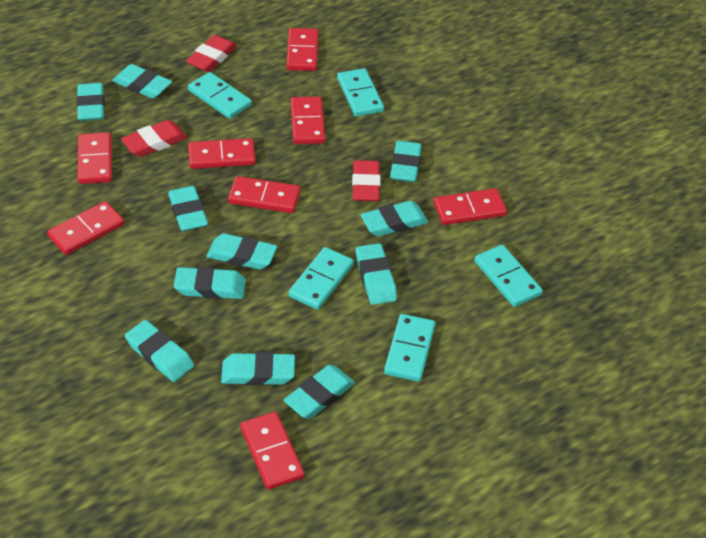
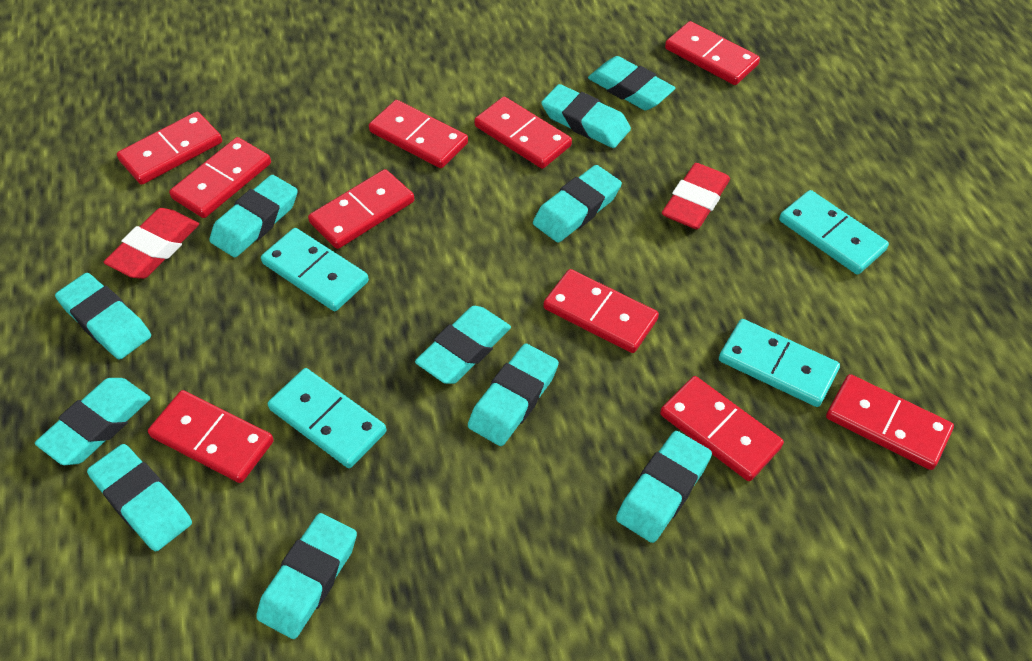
red domino: 8 -> 10
red eraser: 3 -> 2
turquoise domino: 5 -> 4

